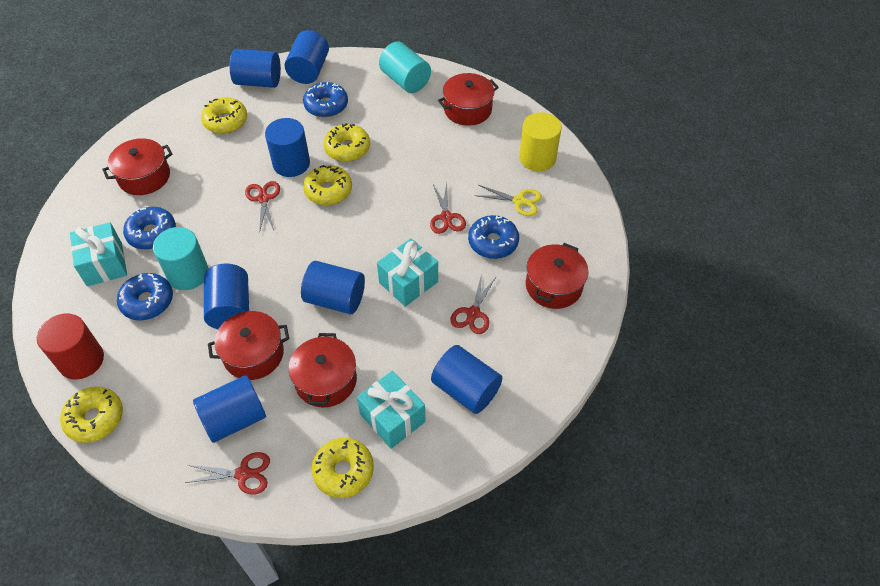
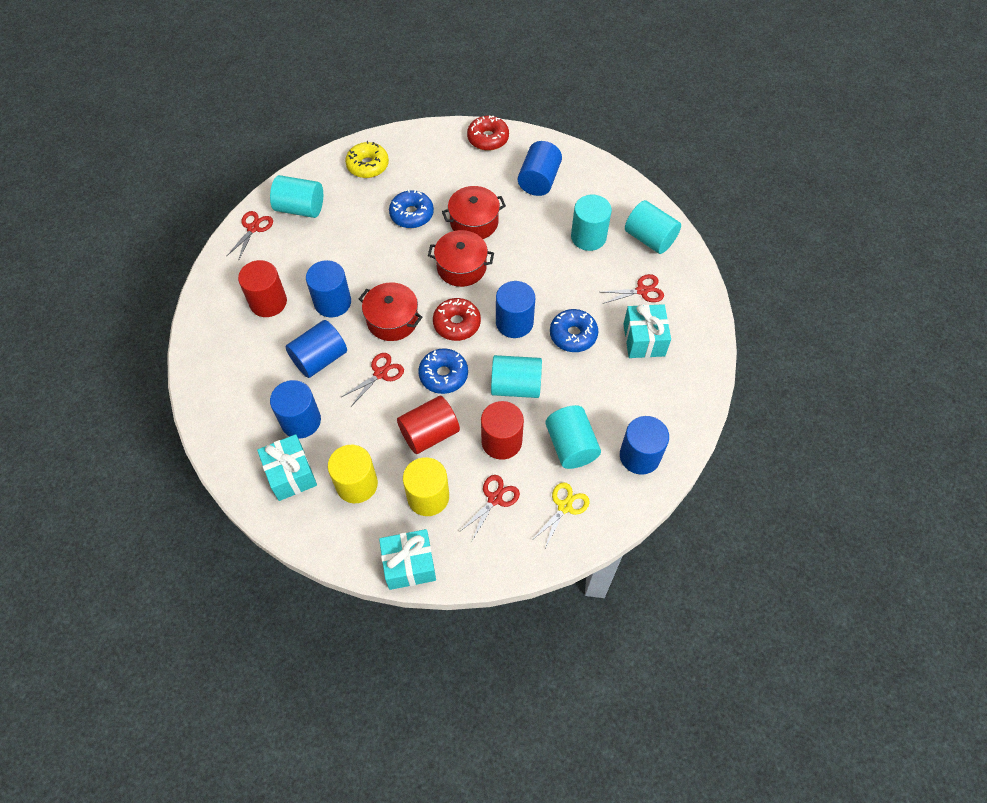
blue cylinder: 7 -> 6
blue donut: 4 -> 3
red cylinder: 1 -> 3
red donut: 0 -> 2
red pot: 5 -> 3
turquoise cylinder: 2 -> 5
yellow cylinder: 1 -> 2
yellow donut: 5 -> 1

